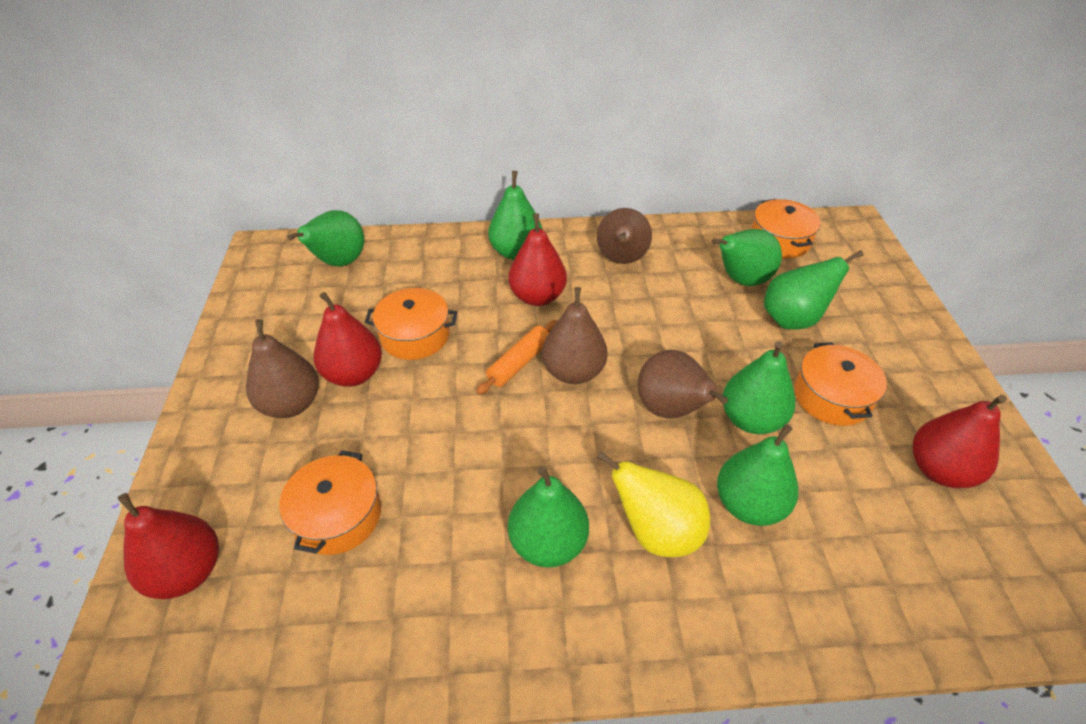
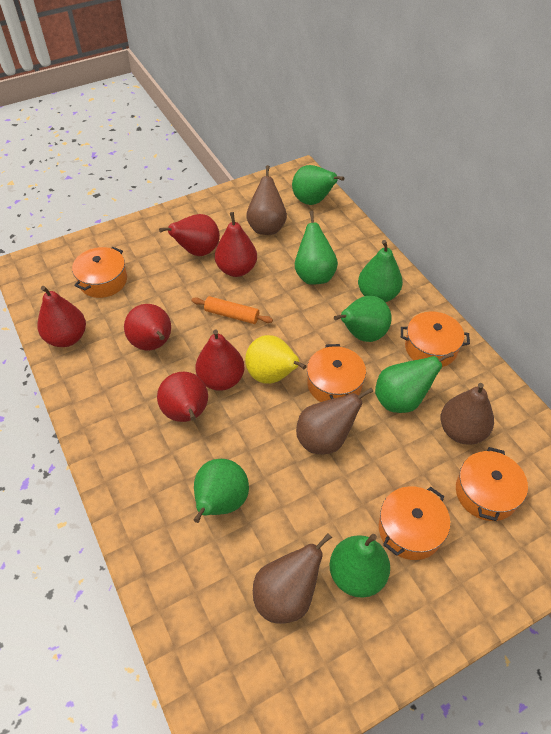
orange pot: 4 -> 5
red pear: 4 -> 6

